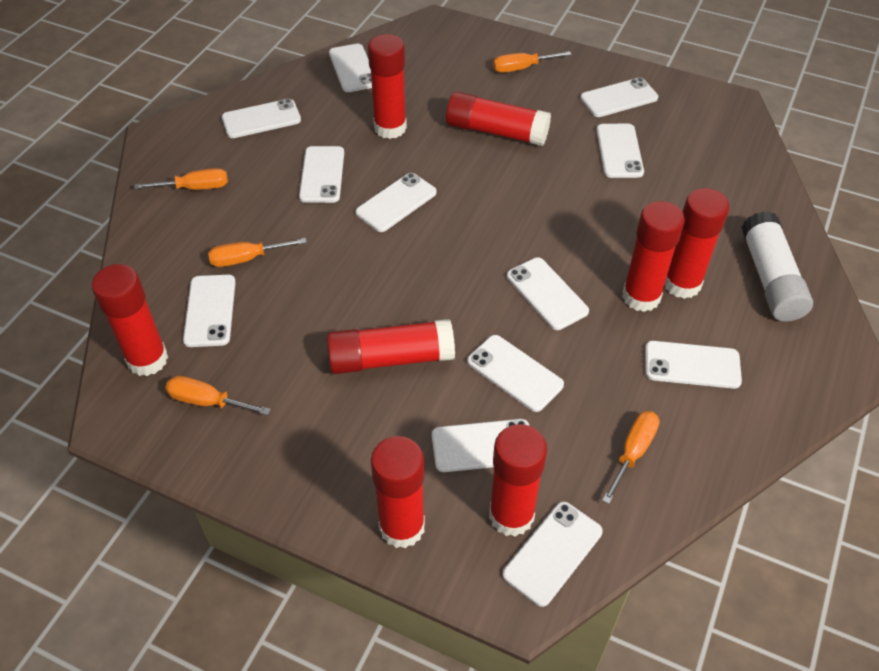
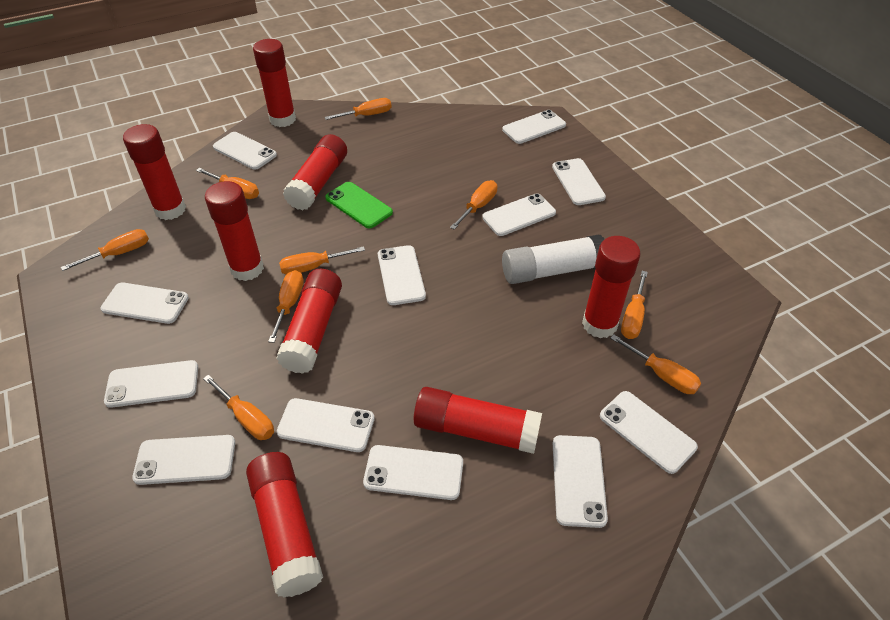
green phone: 0 -> 1
orange screwdriver: 5 -> 9

